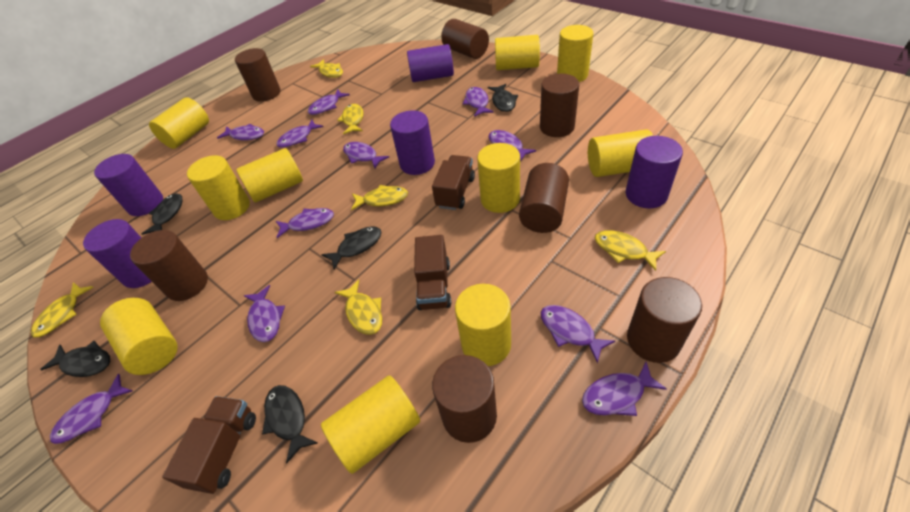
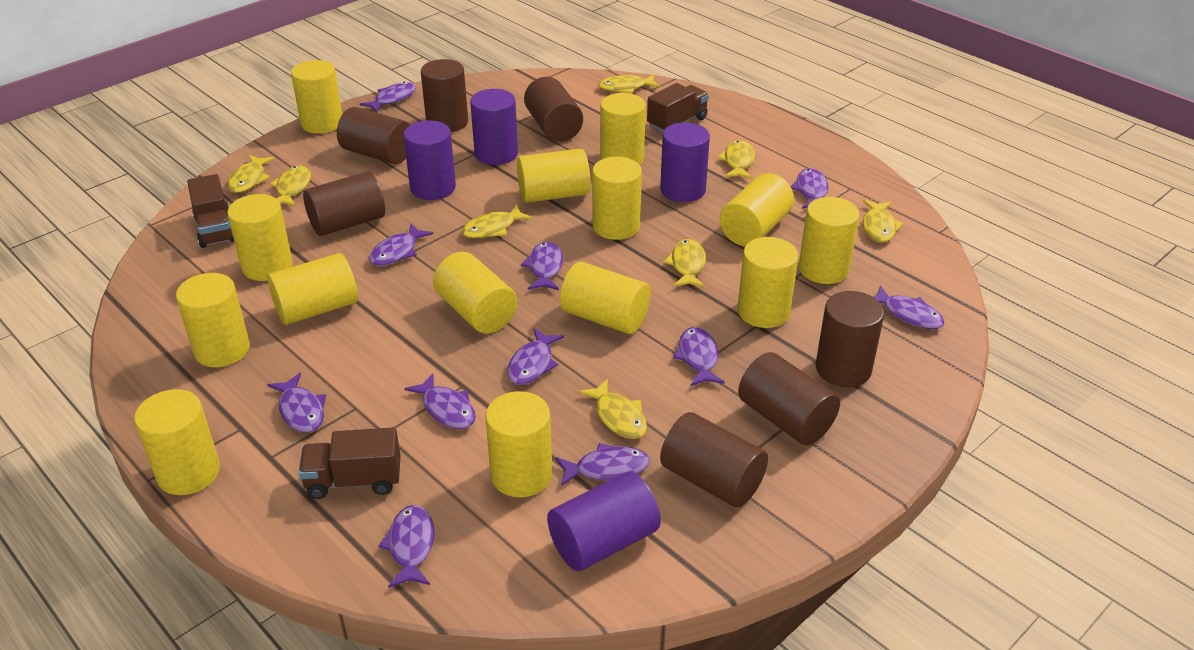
black fish: 5 -> 0
purple cylinder: 5 -> 4
yellow cylinder: 10 -> 14
yellow fish: 6 -> 8

